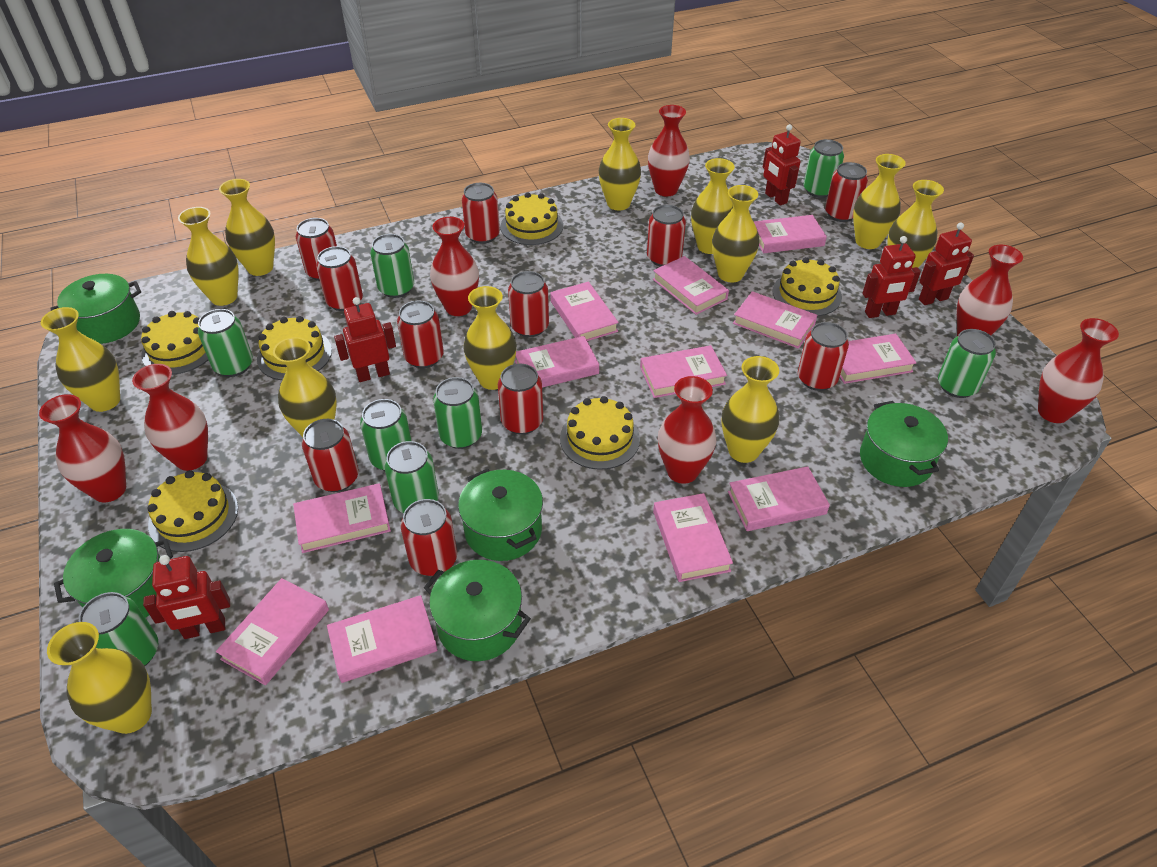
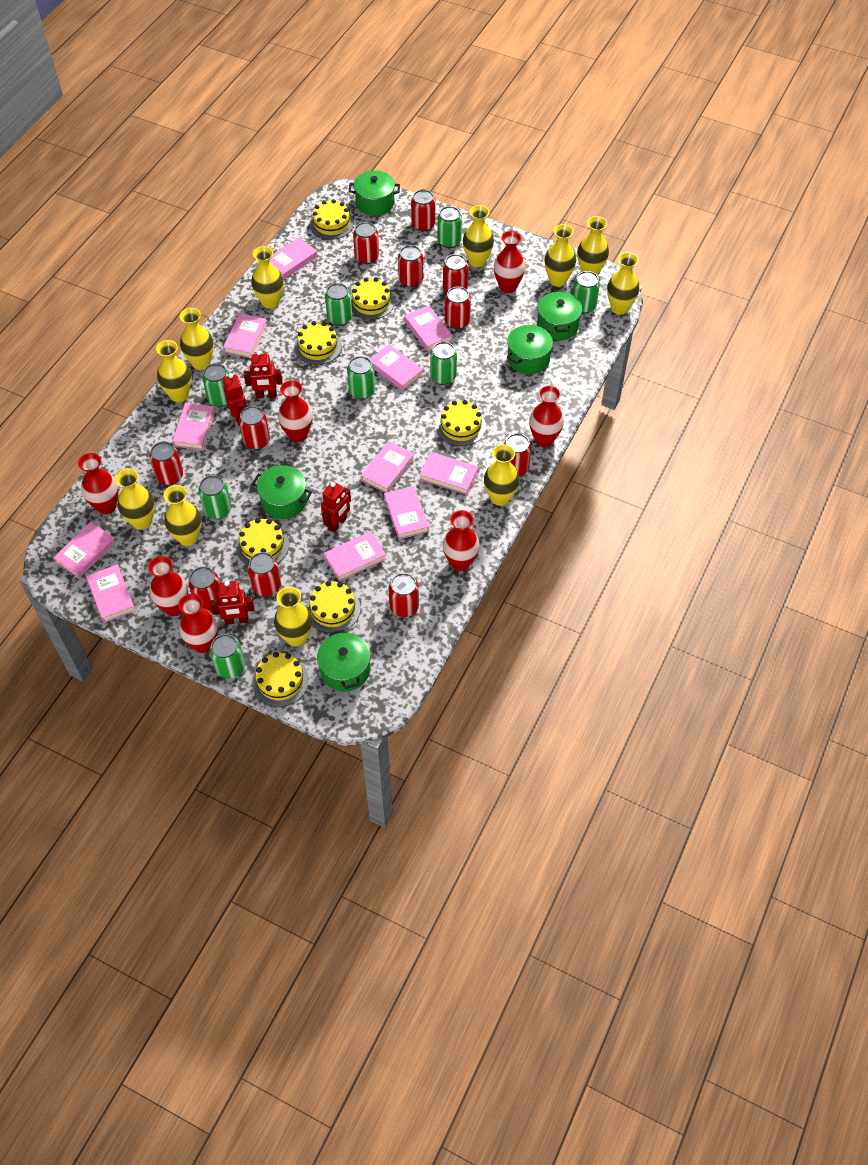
pink book: 12 -> 11
red robot: 5 -> 4
yellow cake: 6 -> 7
yellow vase: 12 -> 11

